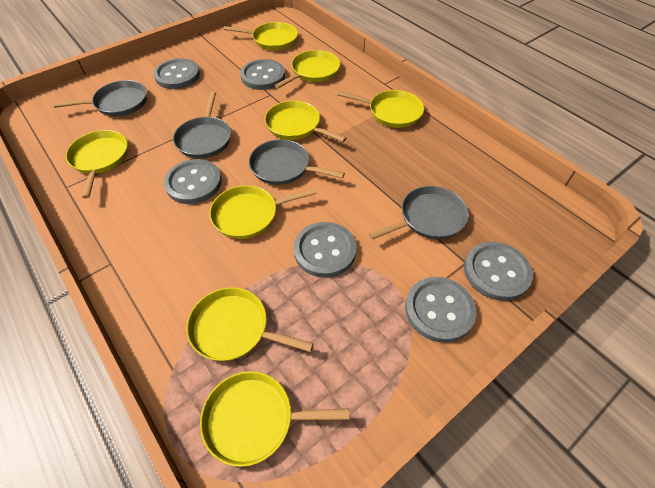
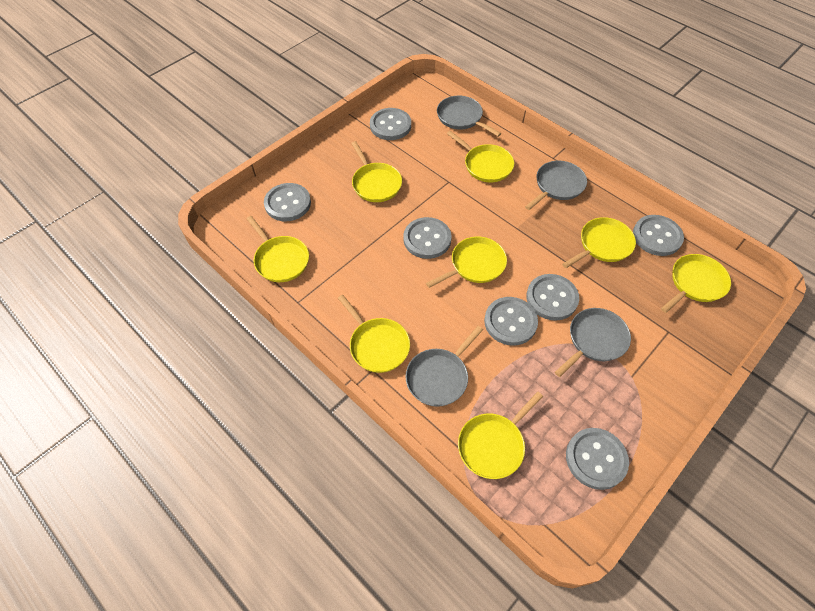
grey button: 6 -> 7

